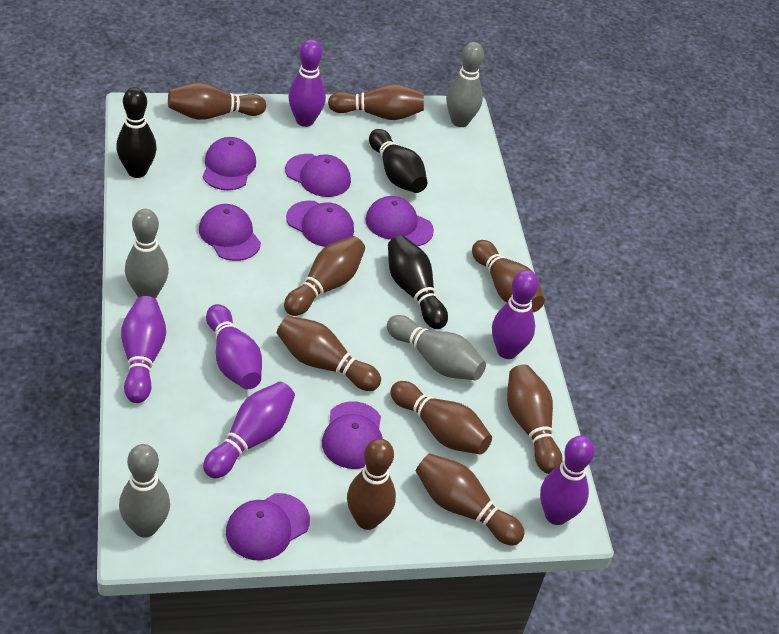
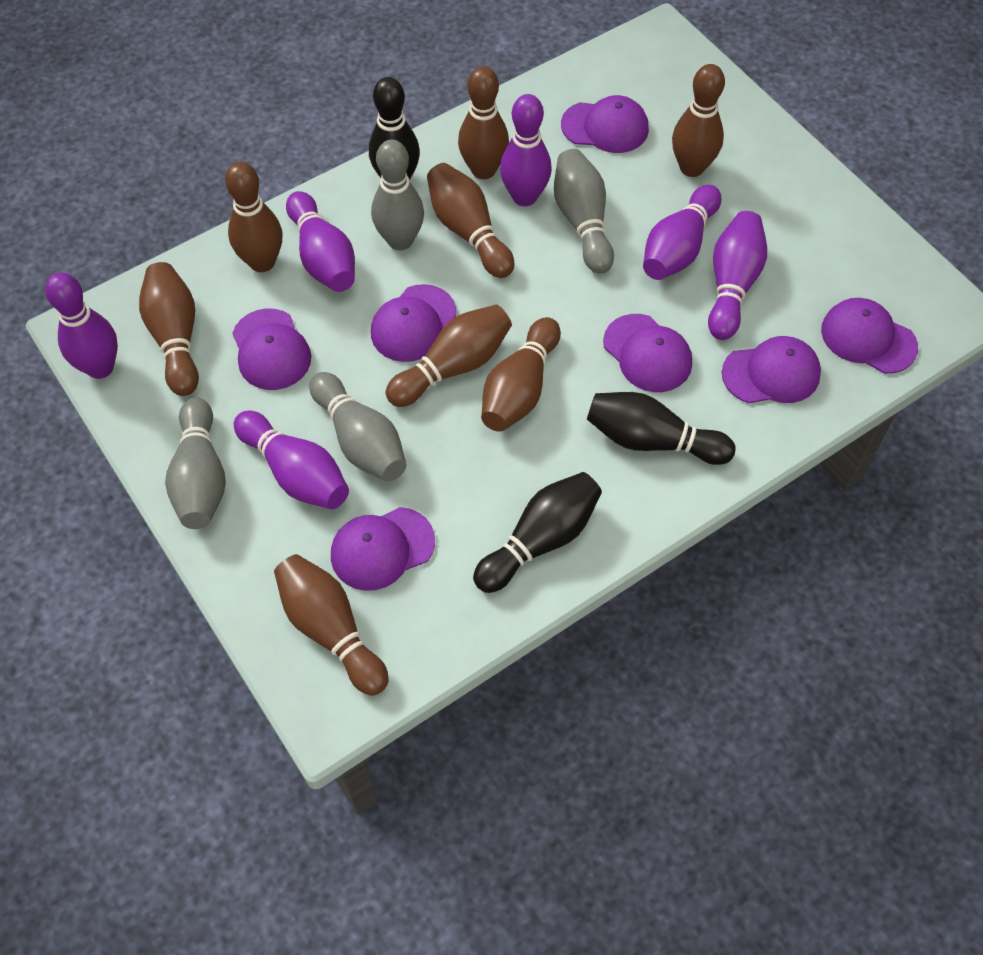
brown bowling pin: 9 -> 8

